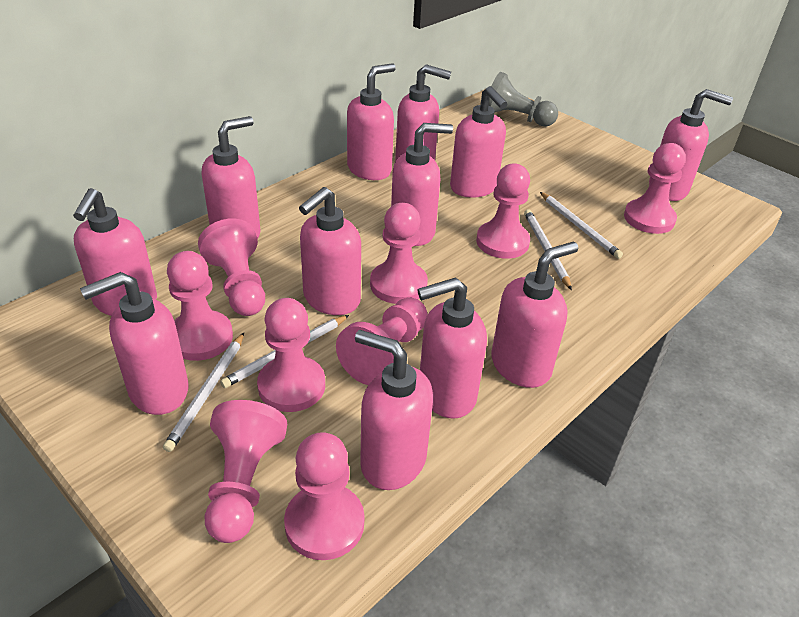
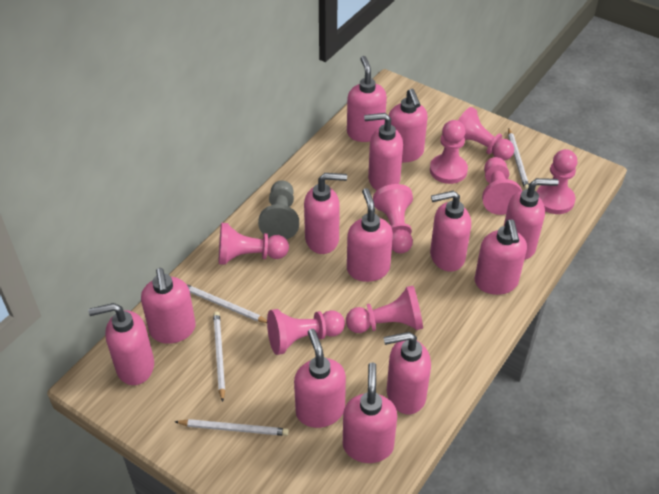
pink pawn: 9 -> 8
pink soap dispenser: 12 -> 13

